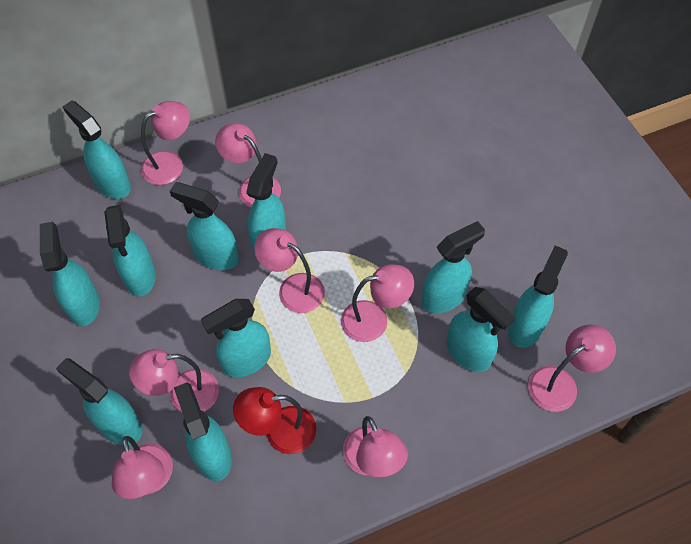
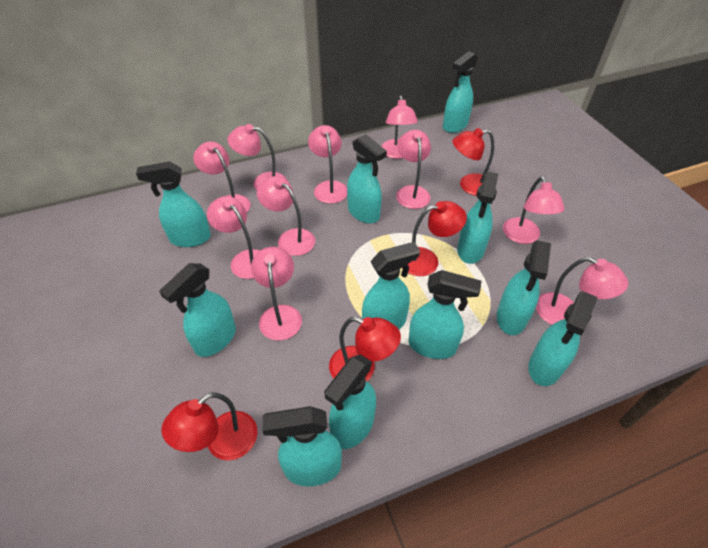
pink lamp: 8 -> 10
red lamp: 1 -> 4

